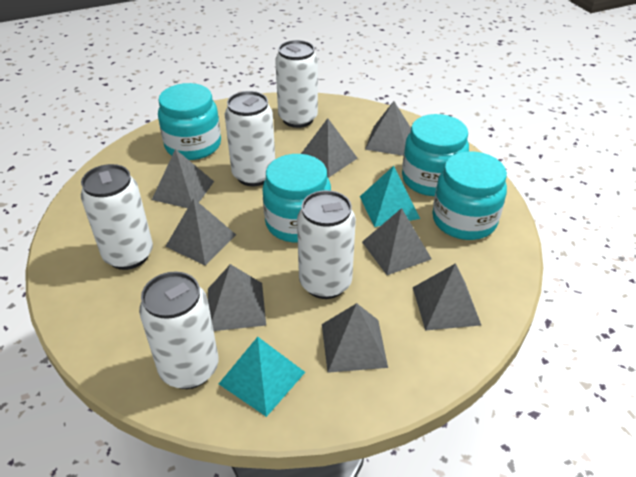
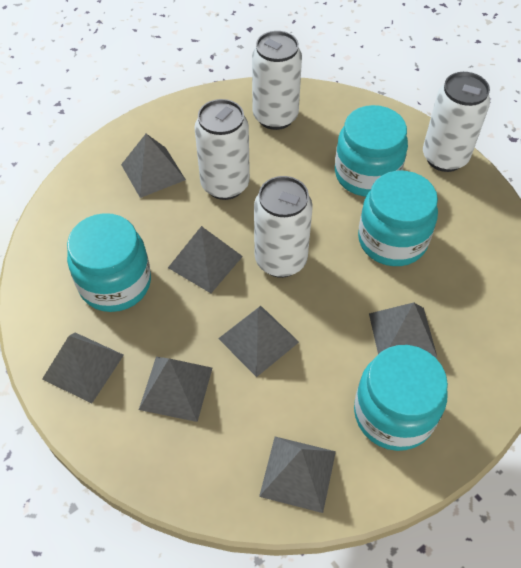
grey pyramid: 8 -> 7
turquoise pyramid: 2 -> 0
white can: 5 -> 4

